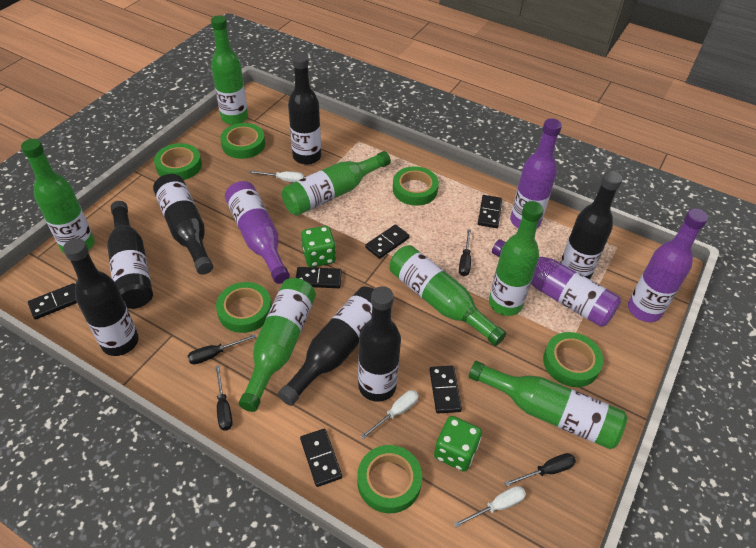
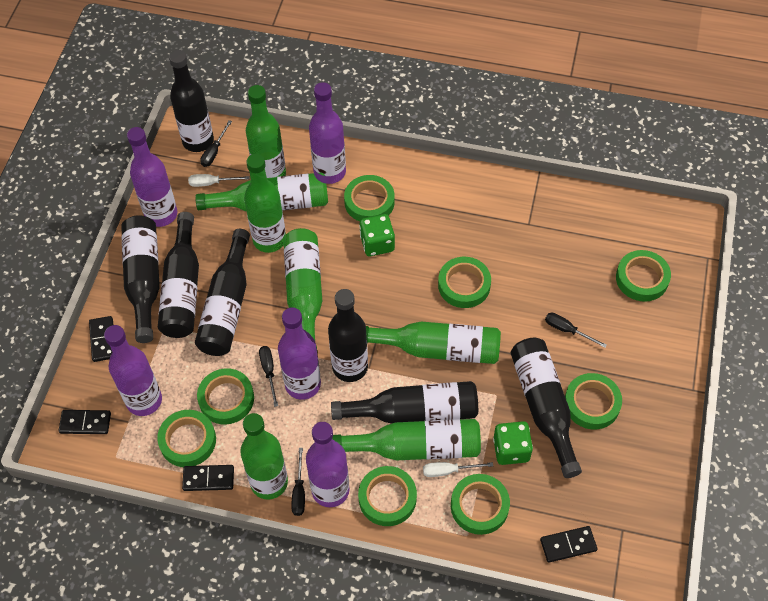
black domino: 6 -> 4
green tape: 6 -> 8
purple bottle: 4 -> 5
white screwdriver: 3 -> 2

